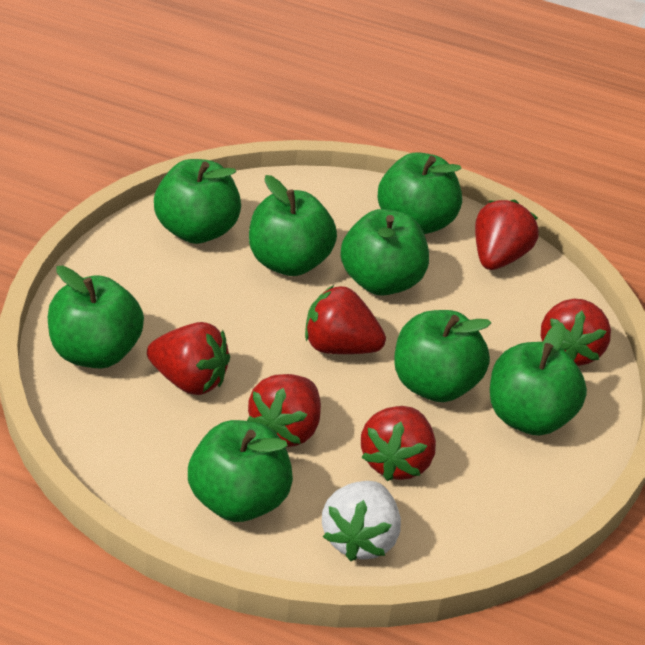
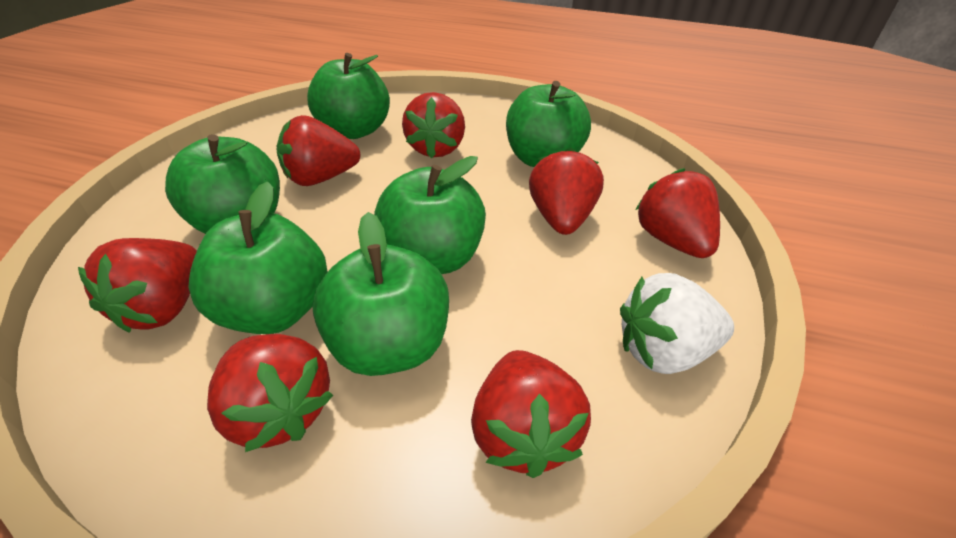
green apple: 8 -> 6
red strawberry: 6 -> 7

